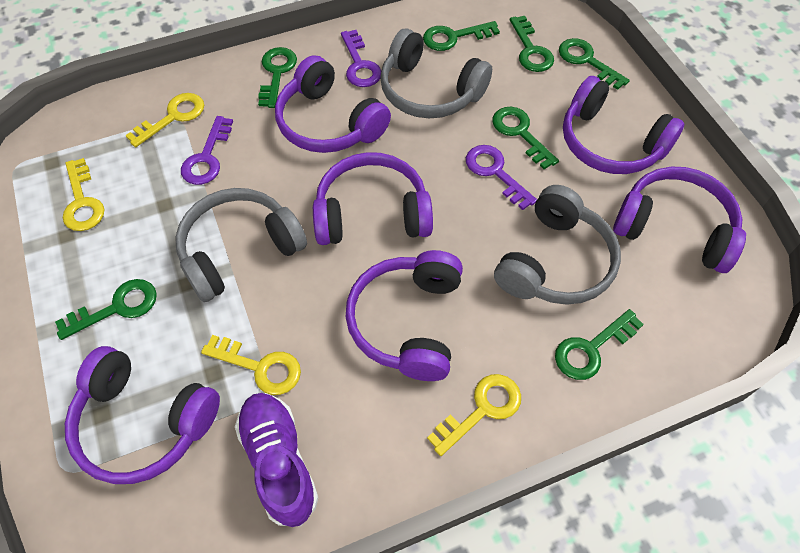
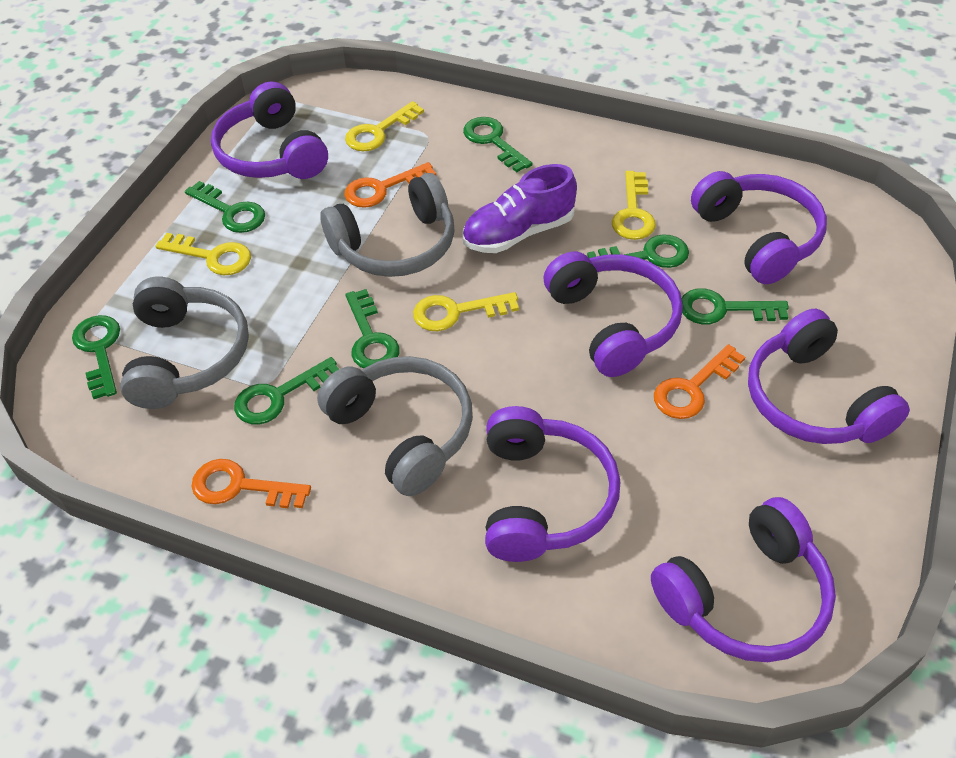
orange key: 0 -> 3
purple key: 3 -> 0

